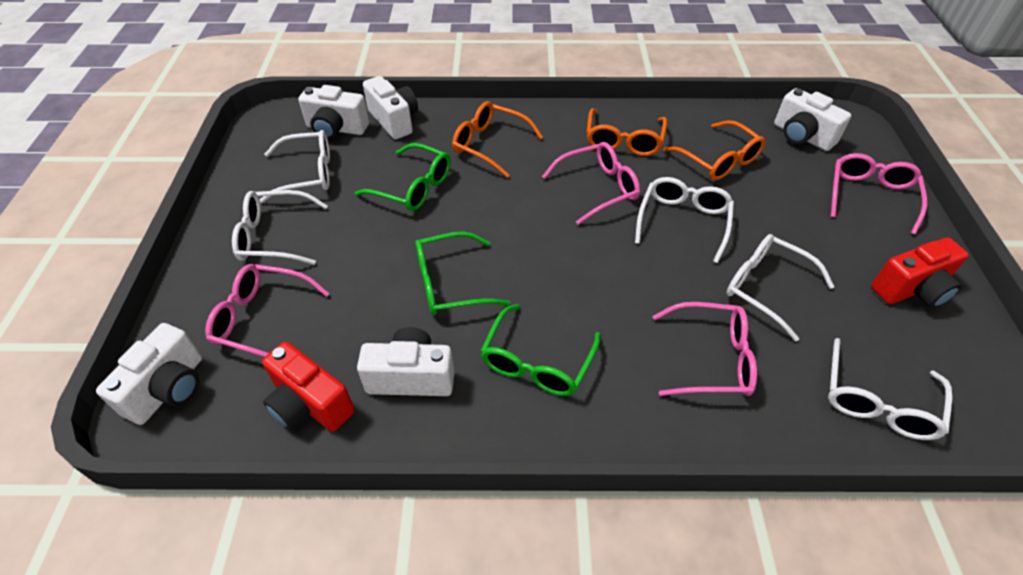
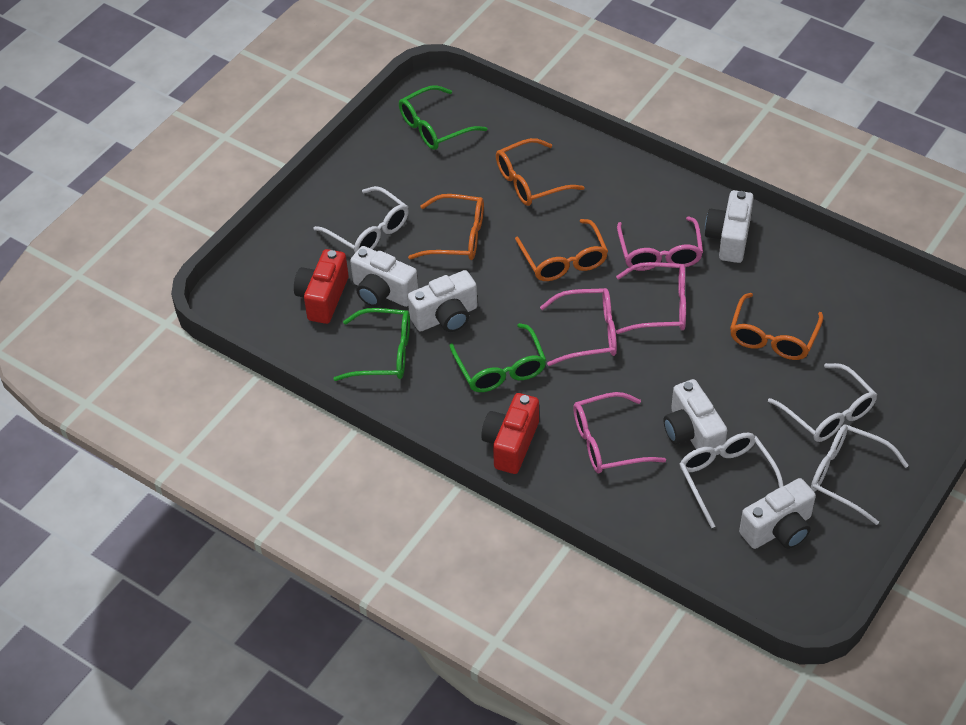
orange glasses: 3 -> 4
white glasses: 5 -> 4

